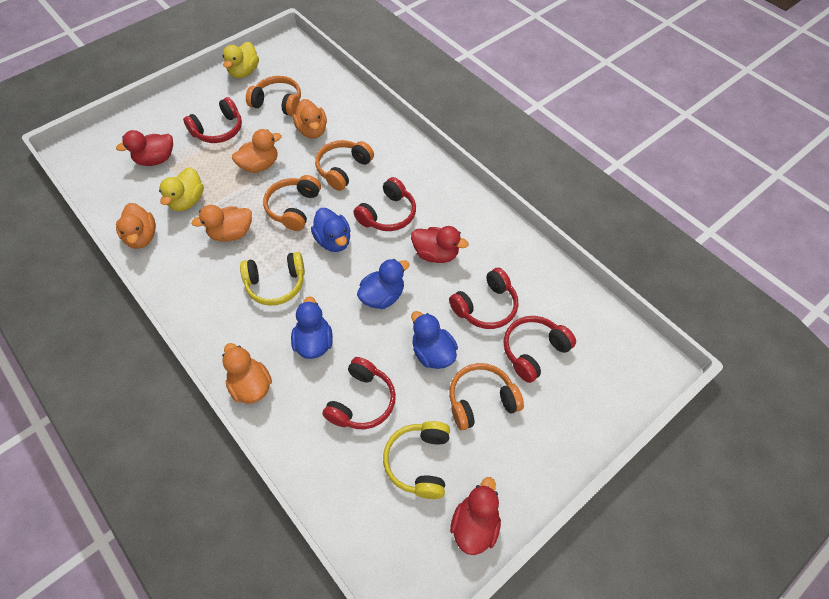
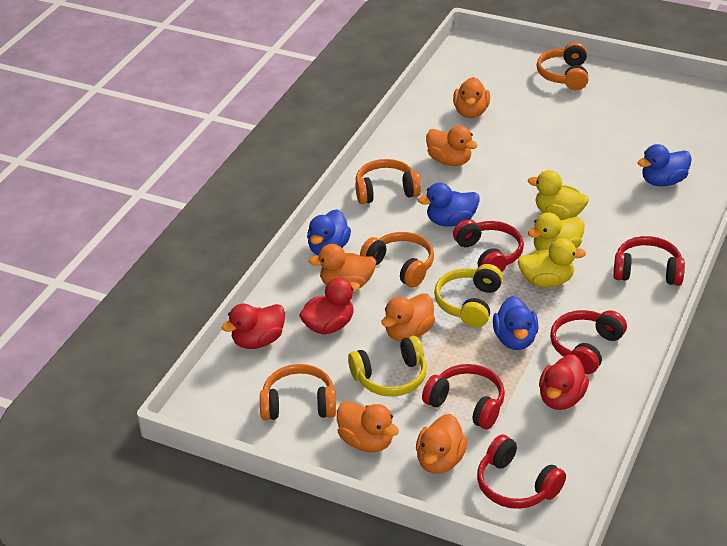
orange duck: 5 -> 6
yellow duck: 2 -> 3

